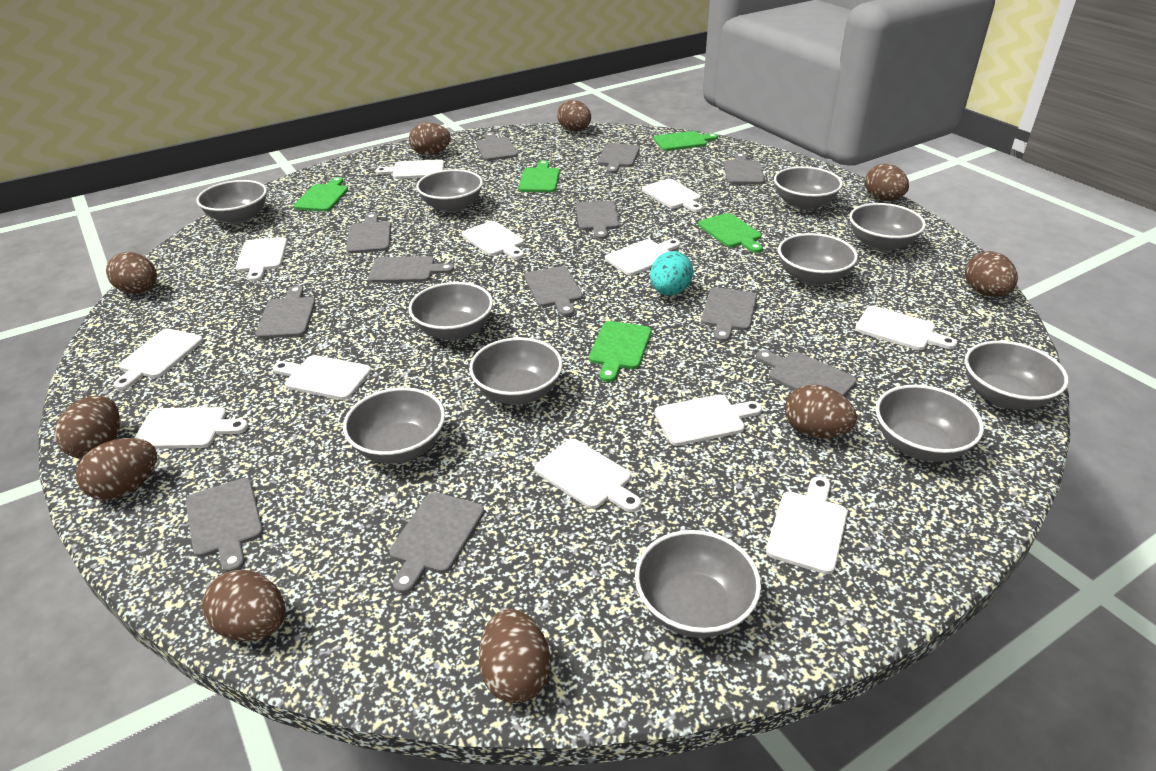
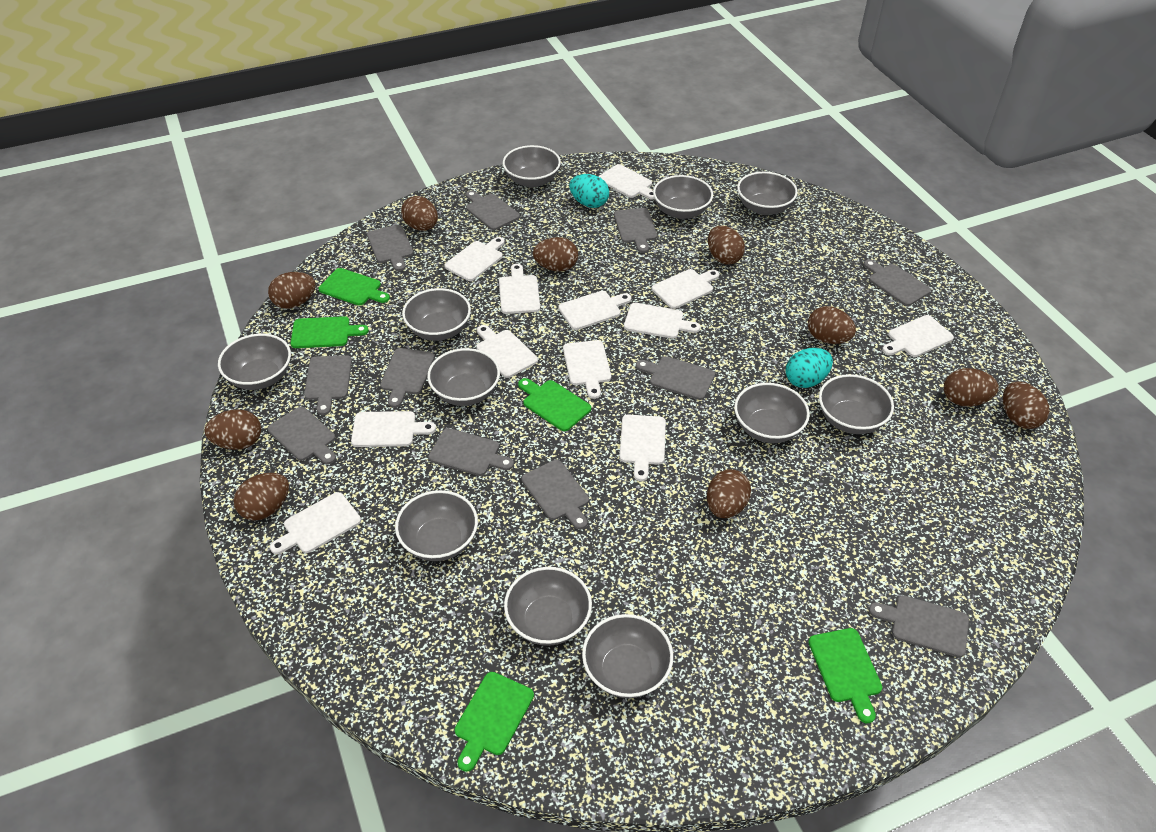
grey cutting board: 12 -> 11
turquoise egg: 1 -> 2

